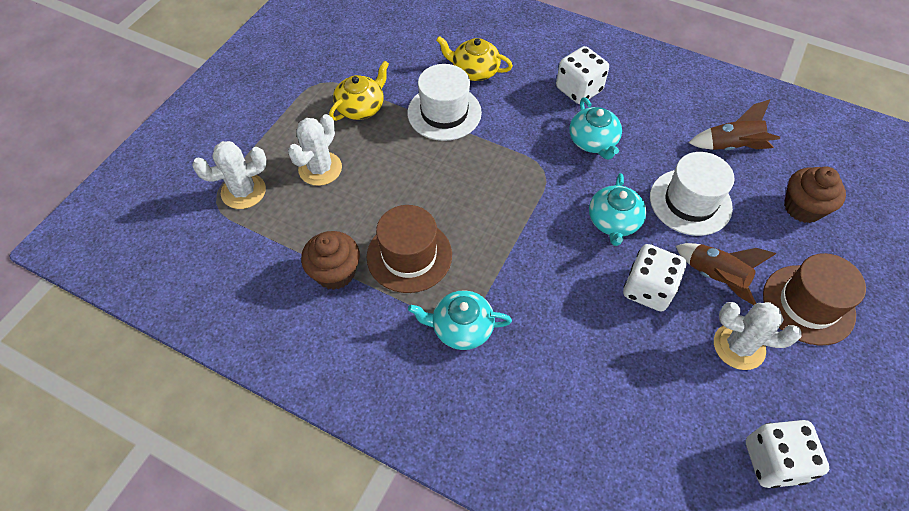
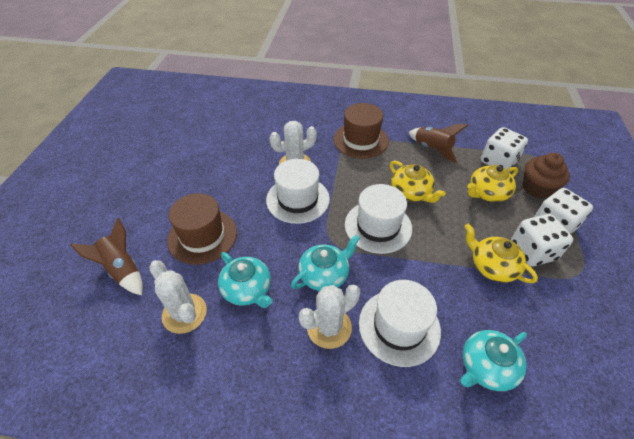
brown cupcake: 2 -> 1
white hat: 2 -> 3
yellow teapot: 2 -> 3

